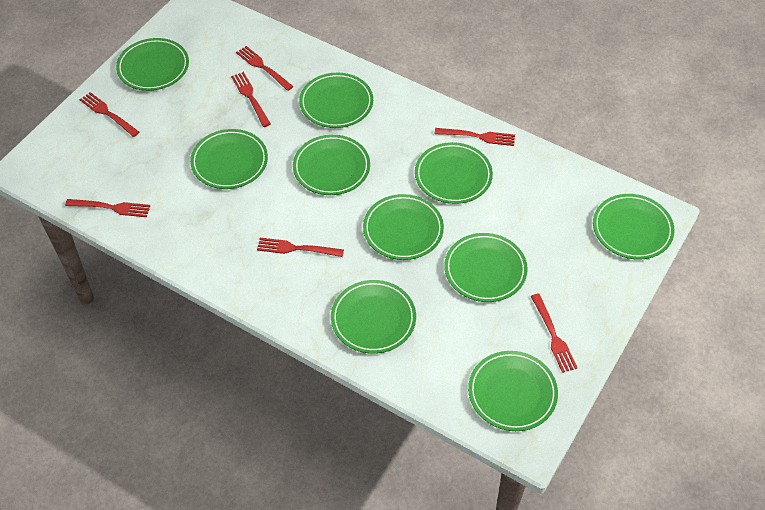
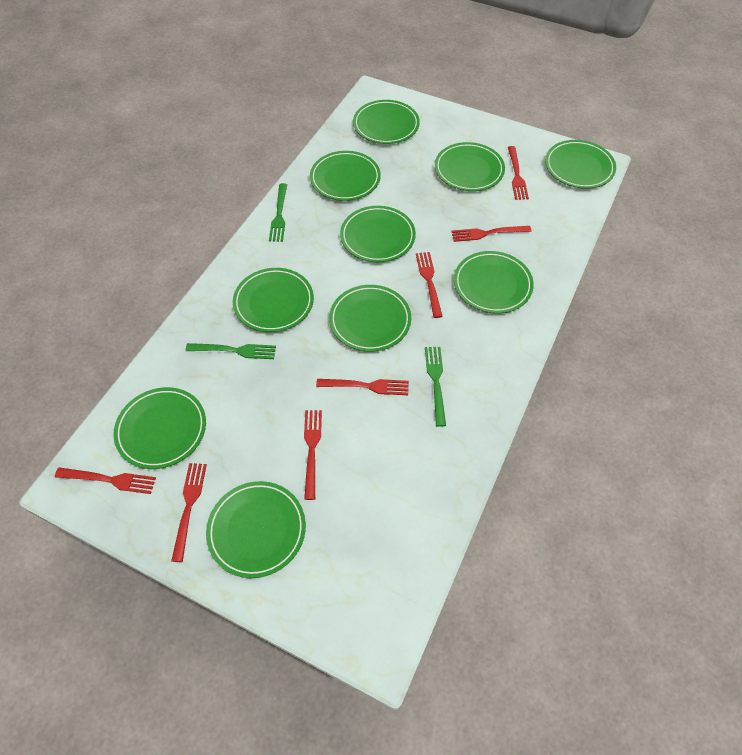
green fork: 0 -> 3

